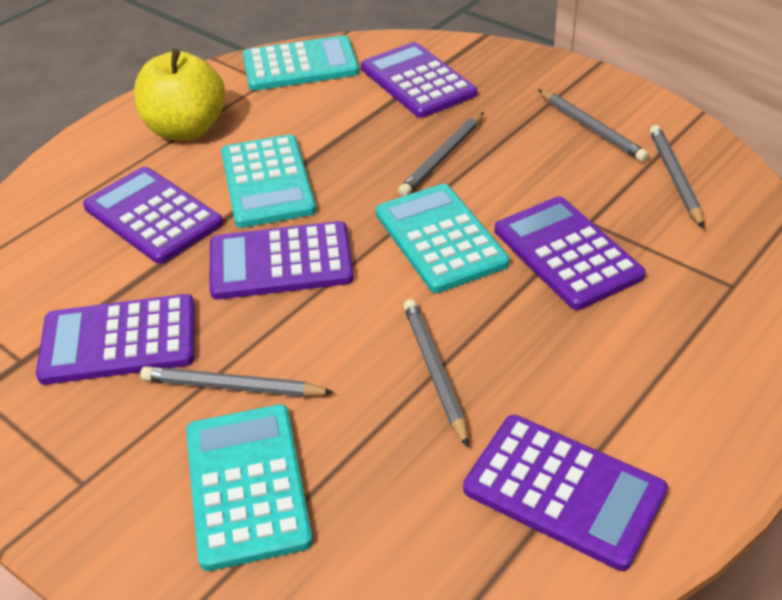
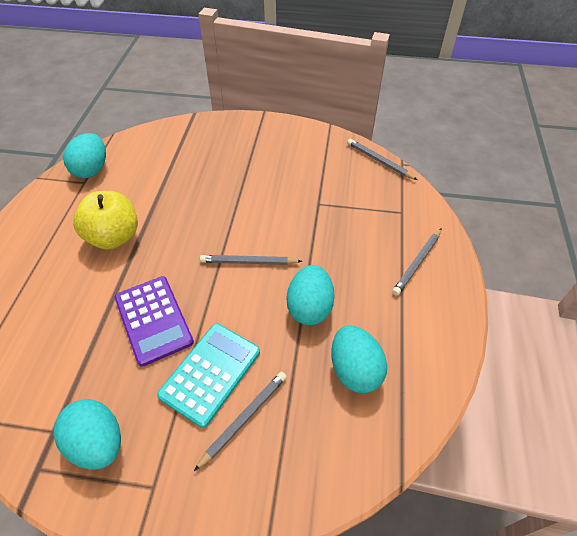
grey pencil: 5 -> 4
purple calculator: 6 -> 1
turquoise calculator: 4 -> 1
turquoise egg: 0 -> 4

